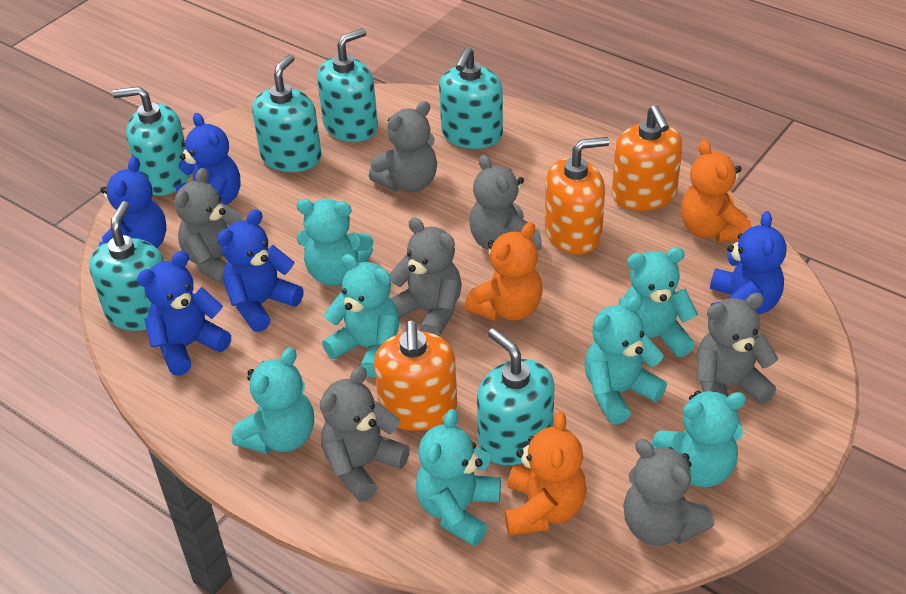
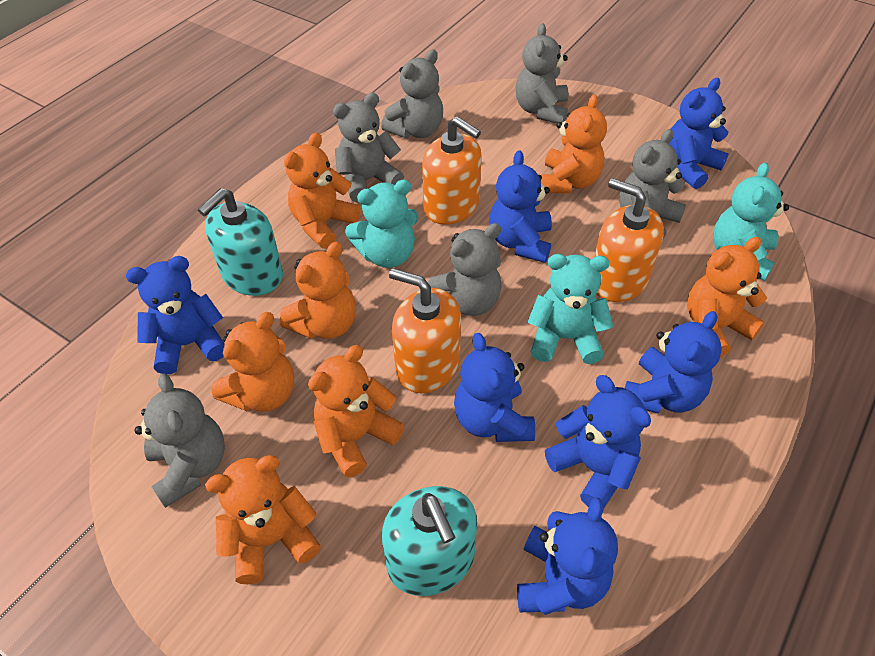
blue teddy bear: 5 -> 7
grey teddy bear: 7 -> 6
orange teddy bear: 3 -> 7
turquoise soap dispenser: 6 -> 2
turquoise teddy bear: 7 -> 3

